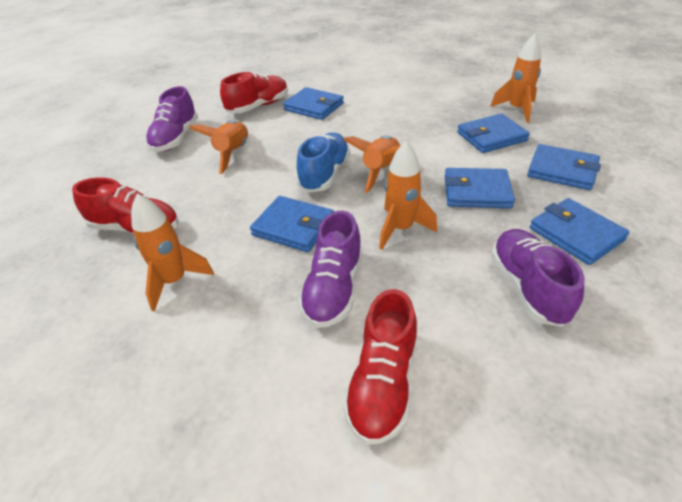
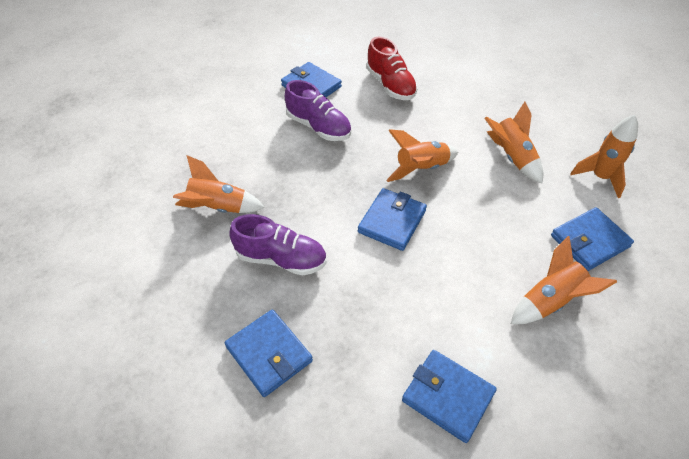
blue shoe: 1 -> 0
blue wallet: 6 -> 5
purple shoe: 3 -> 2
red shoe: 3 -> 1

